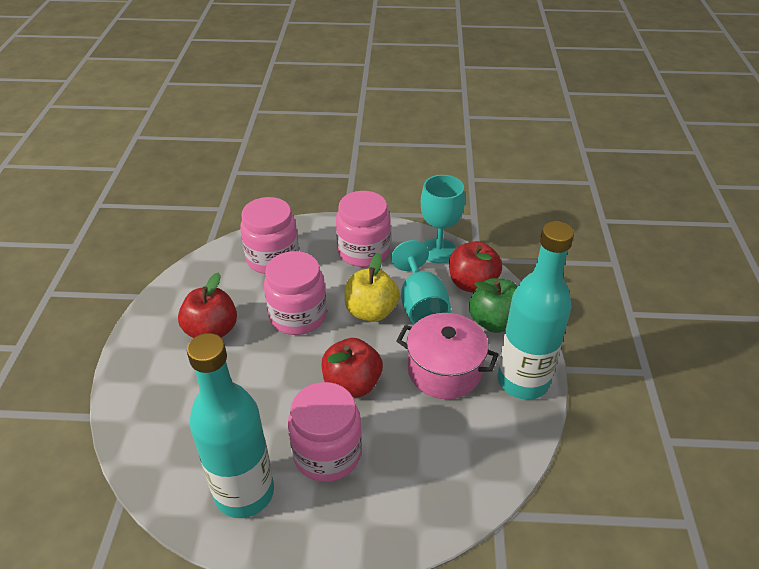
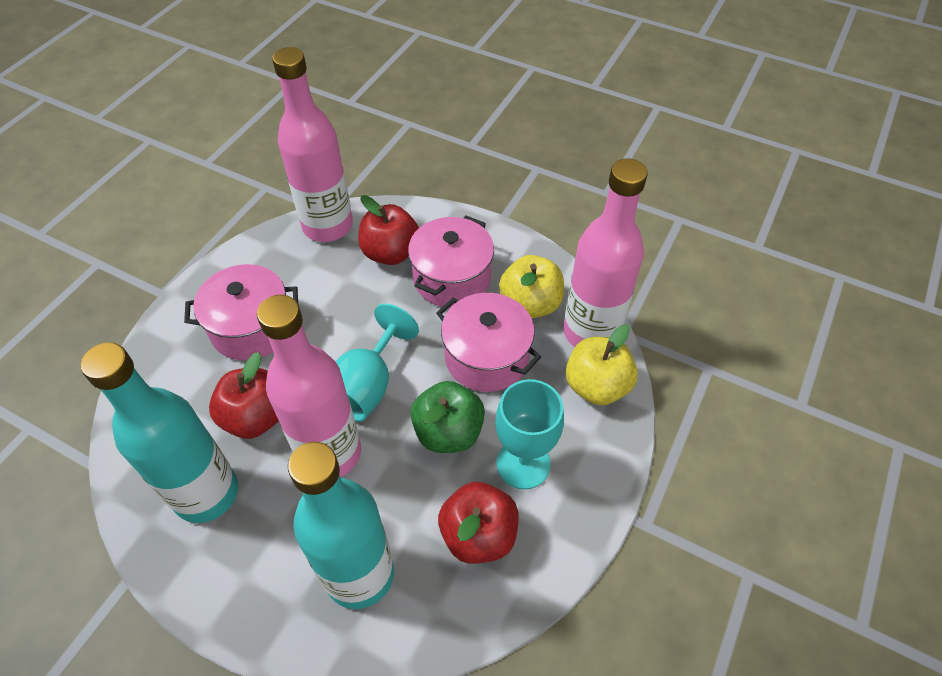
pink bottle: 0 -> 3
pink jar: 4 -> 0
pink pot: 1 -> 3
yellow apple: 1 -> 2

